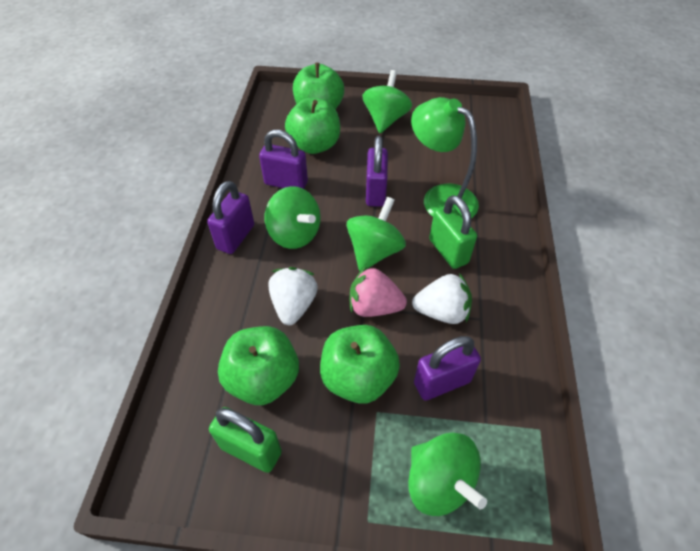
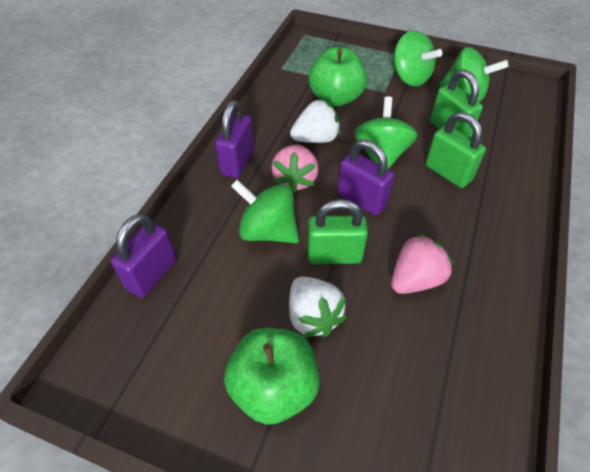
green apple: 4 -> 2
green lamp: 1 -> 0
green padlock: 2 -> 3
pink strawberry: 1 -> 2
purple padlock: 4 -> 3

